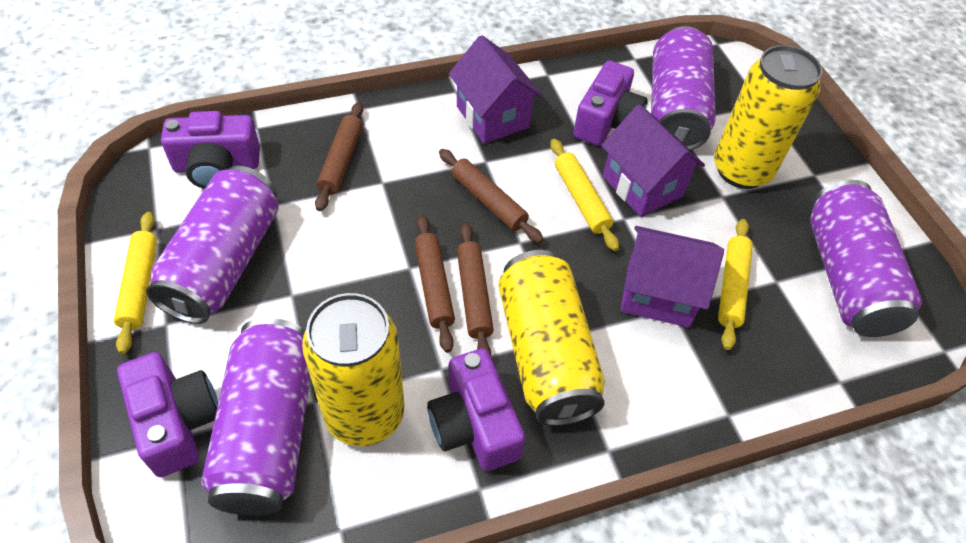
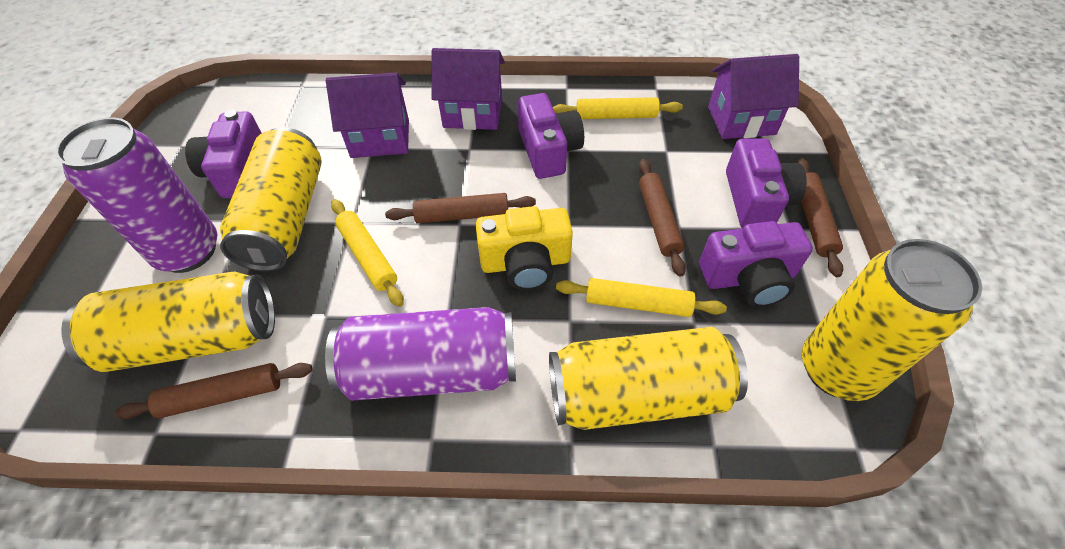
purple can: 4 -> 2
yellow camera: 0 -> 1
yellow can: 3 -> 4

